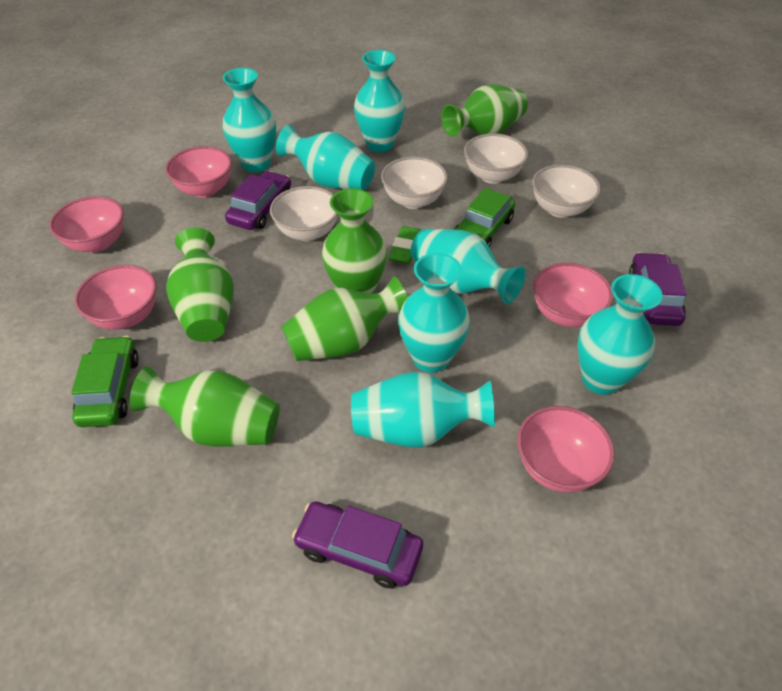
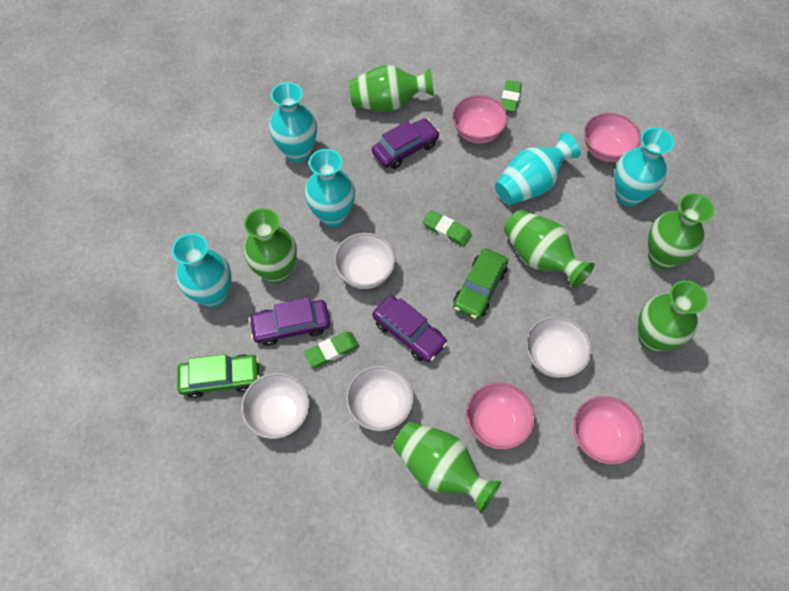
green eraser: 1 -> 3
green vase: 5 -> 6
pink bowl: 5 -> 4
turquoise vase: 7 -> 5

